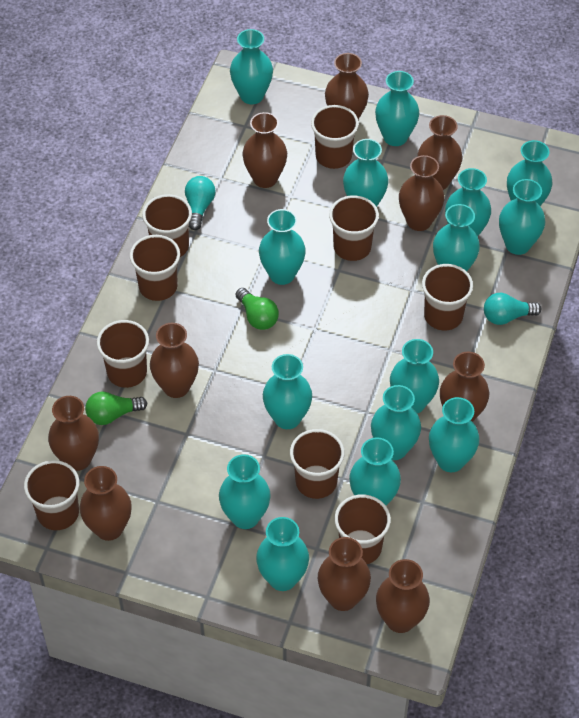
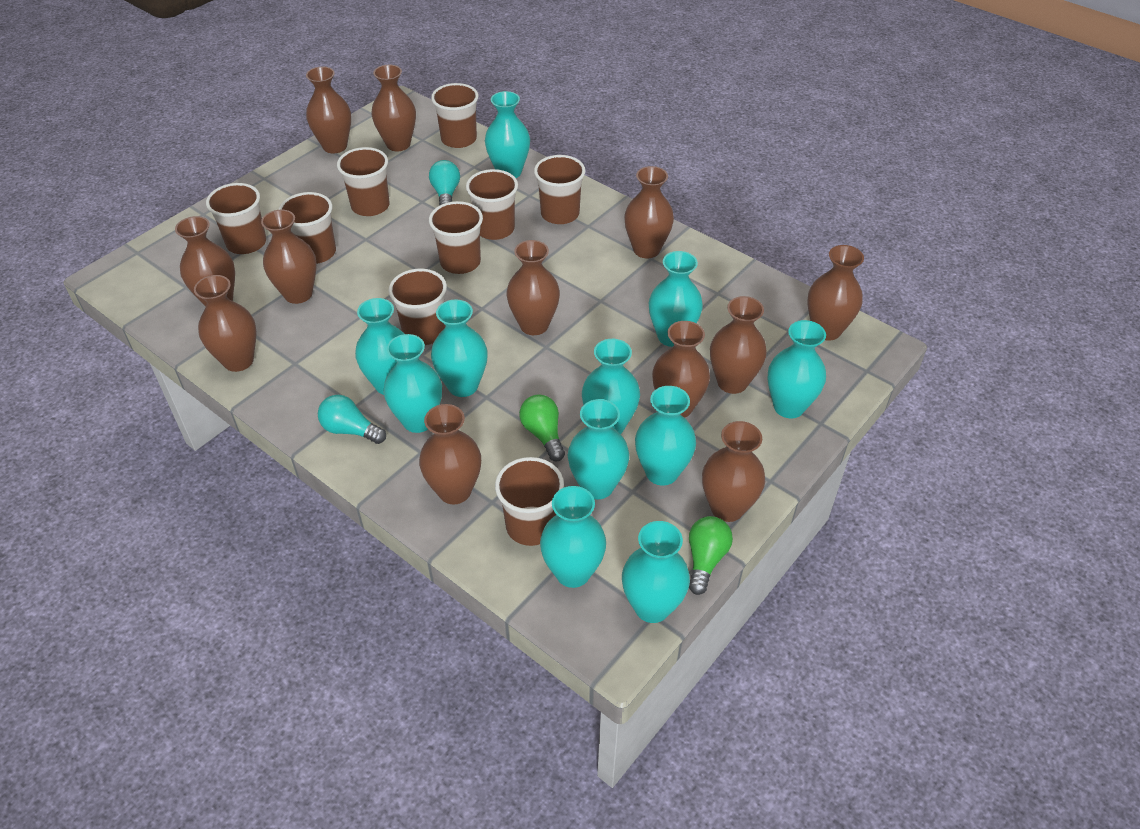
brown vase: 10 -> 12
turquoise vase: 15 -> 11

